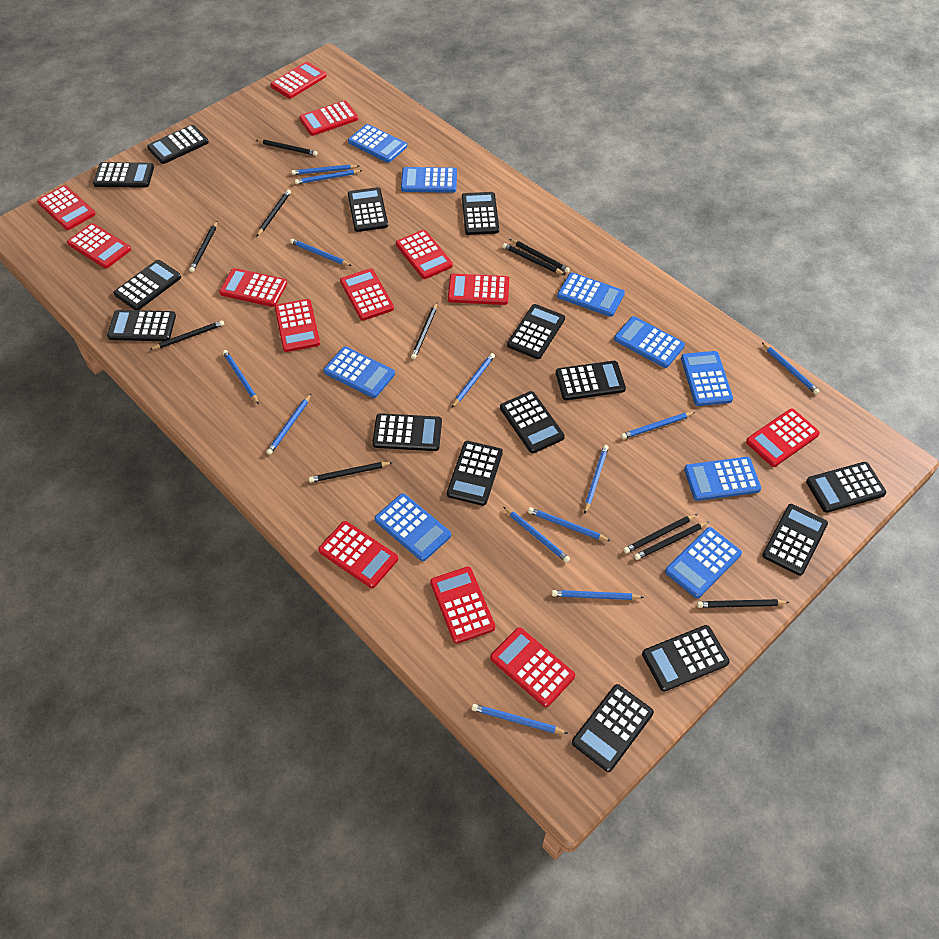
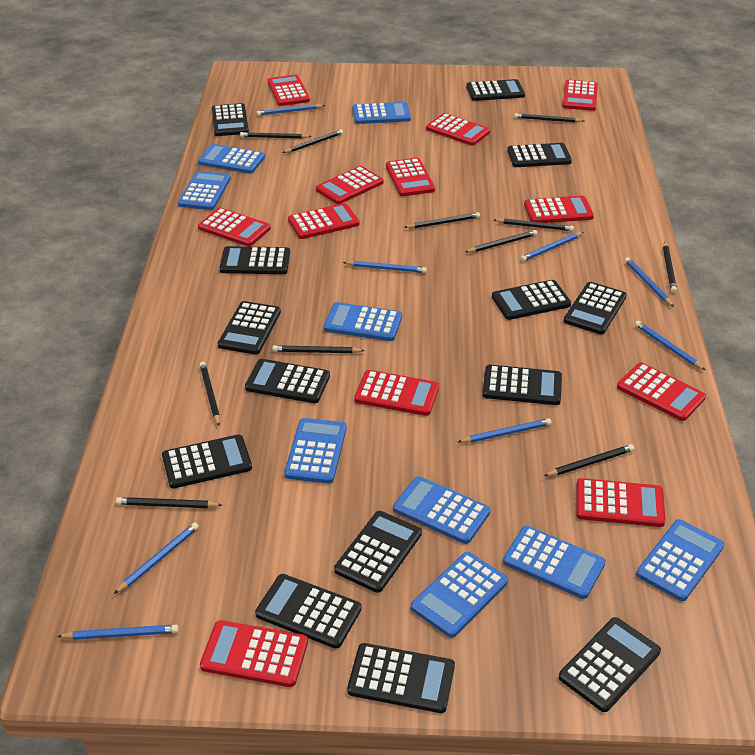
black calculator: 15 -> 14
blue pencil: 13 -> 8
red calculator: 13 -> 12

